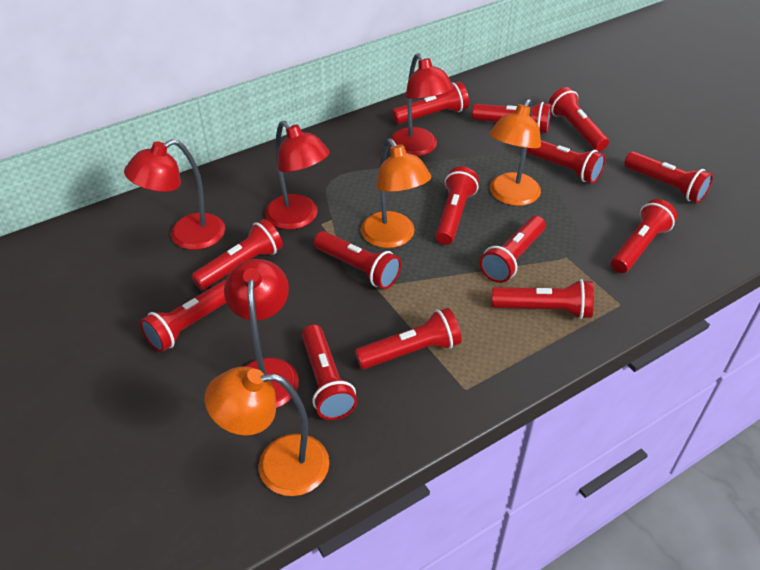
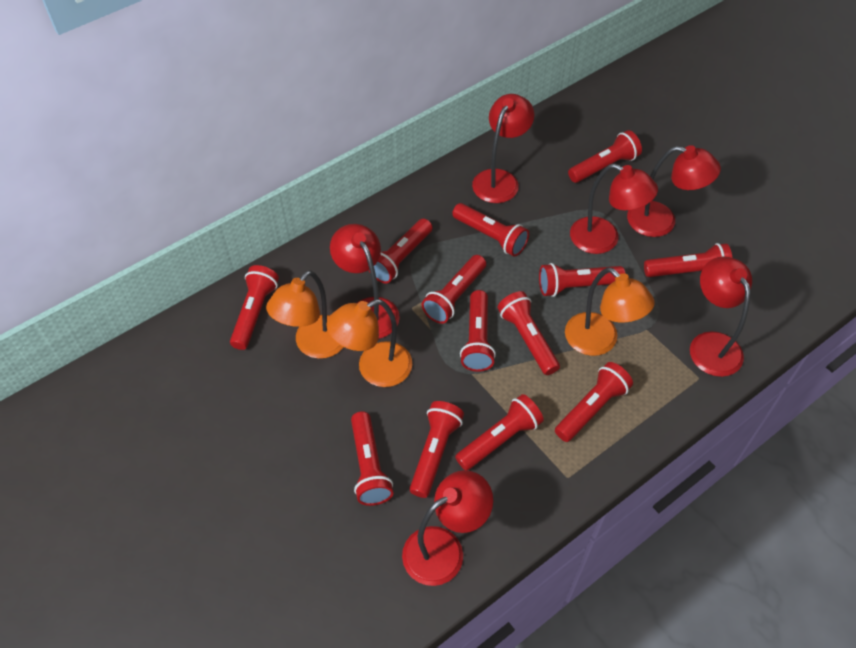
red flashlight: 14 -> 13
red lamp: 4 -> 6

